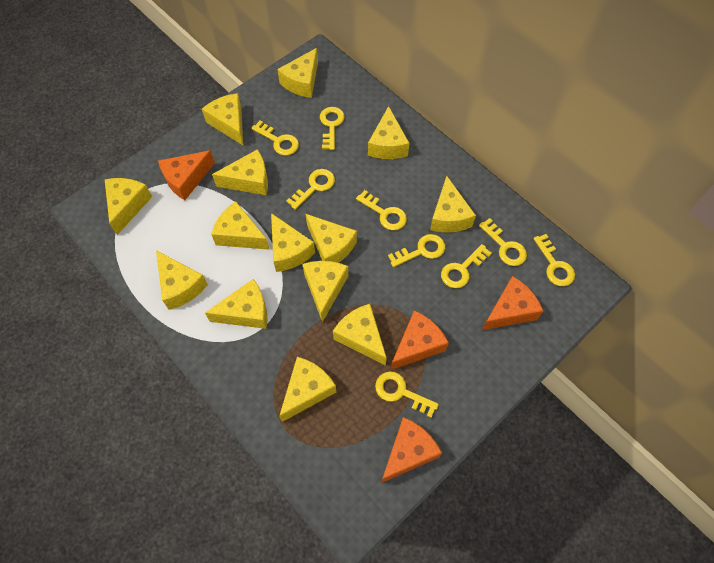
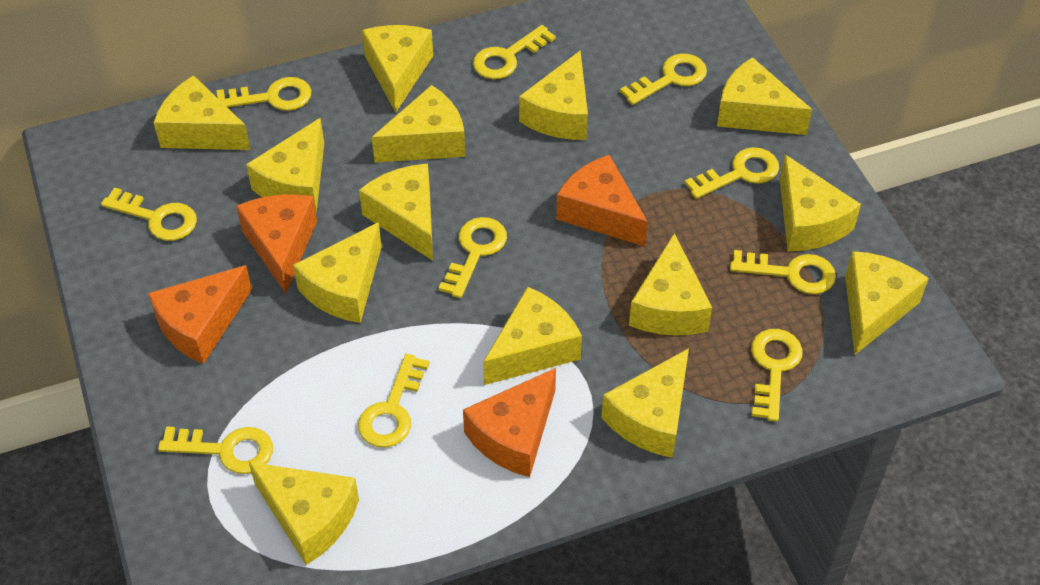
yellow key: 9 -> 10

